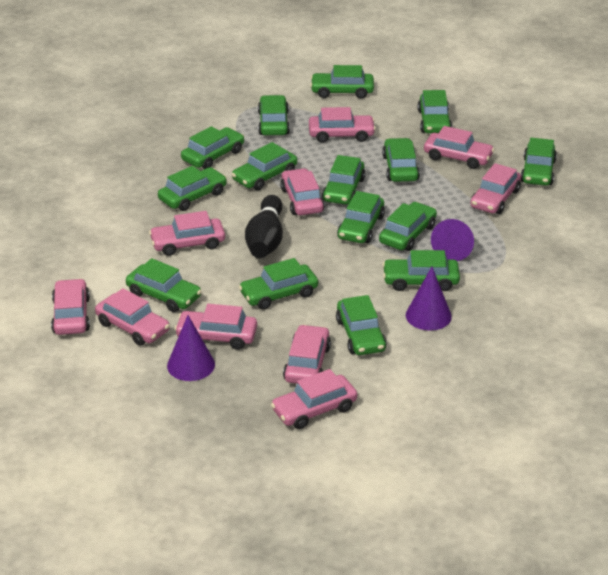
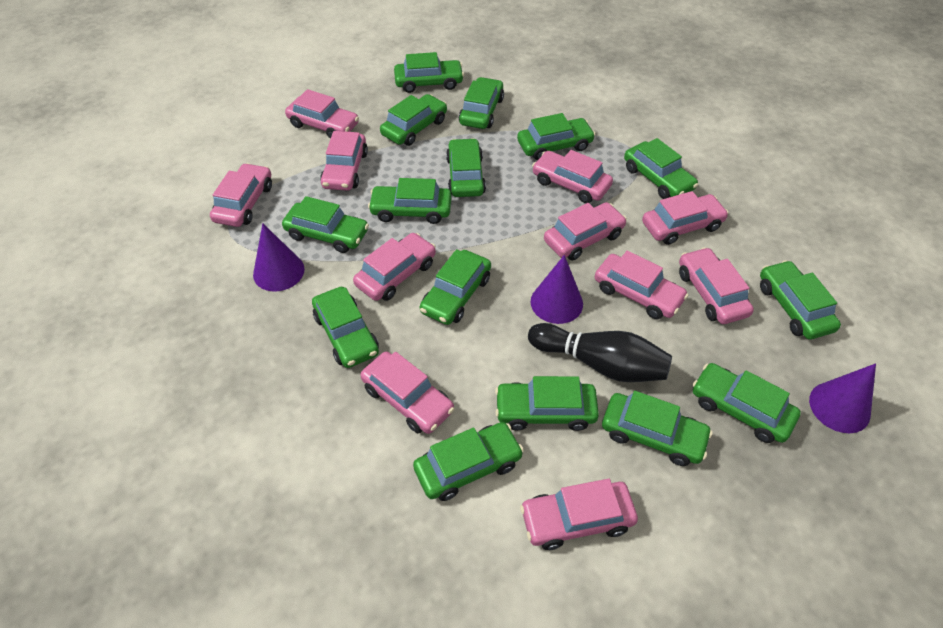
pink car: 10 -> 11

